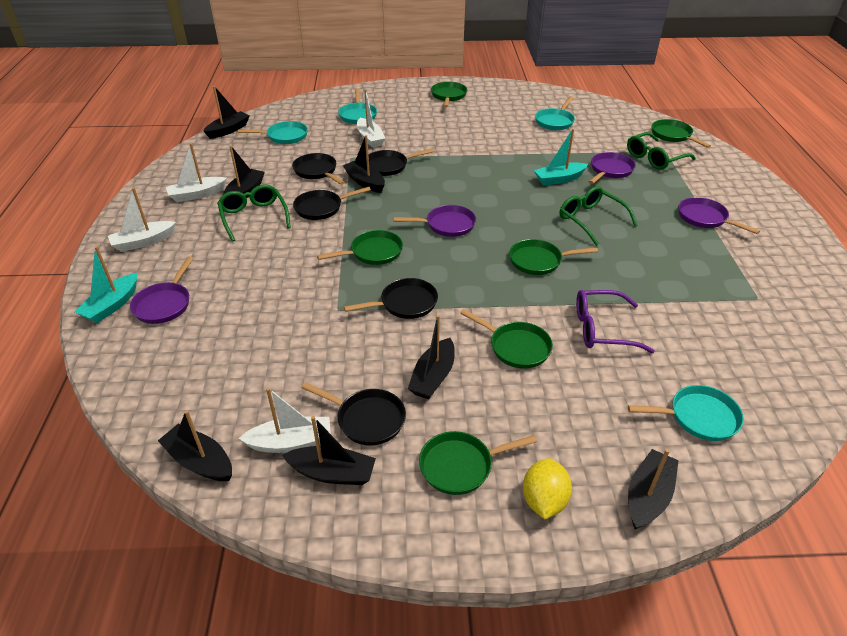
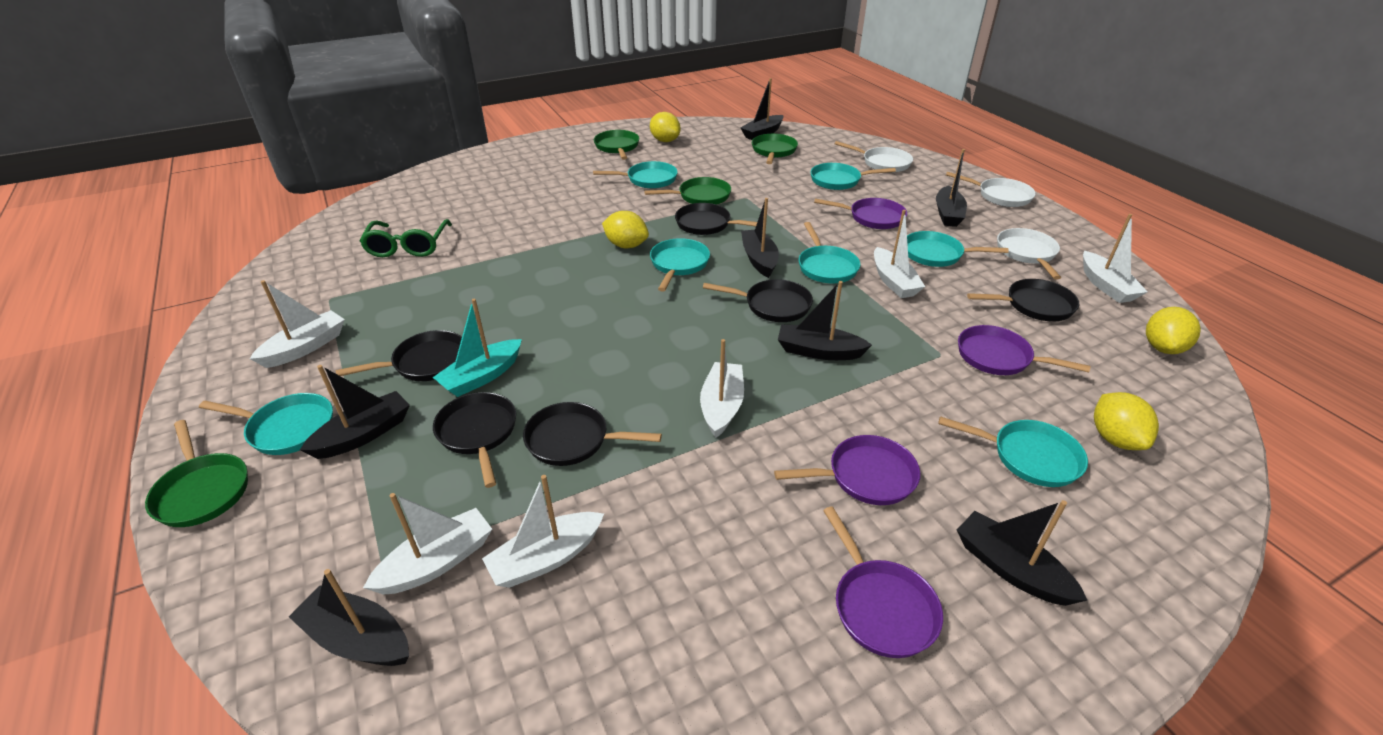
black pan: 5 -> 6
green glasses: 3 -> 1
green pan: 6 -> 4
purple glasses: 1 -> 0
turquoise boat: 2 -> 1
turquoise pan: 4 -> 7
white boat: 4 -> 6
white pan: 0 -> 3
yellow lemon: 1 -> 4

